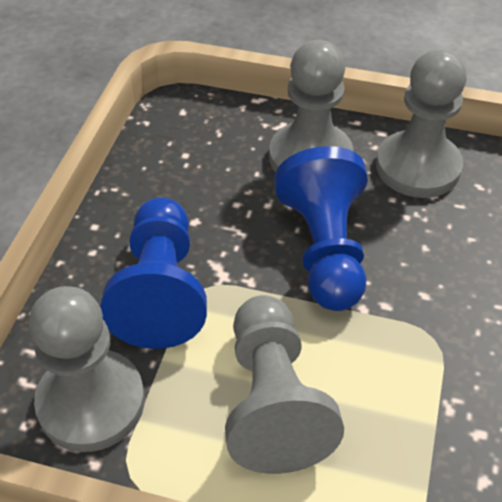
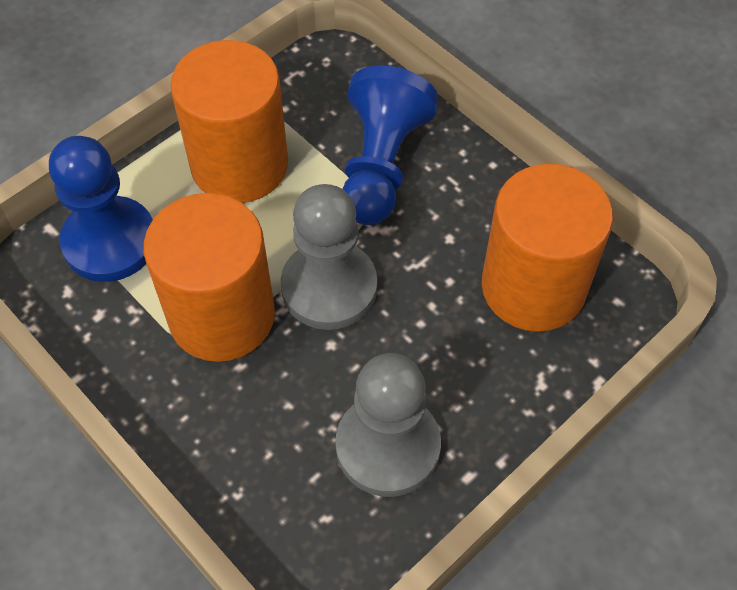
grey pawn: 4 -> 2
orange cylinder: 0 -> 3

